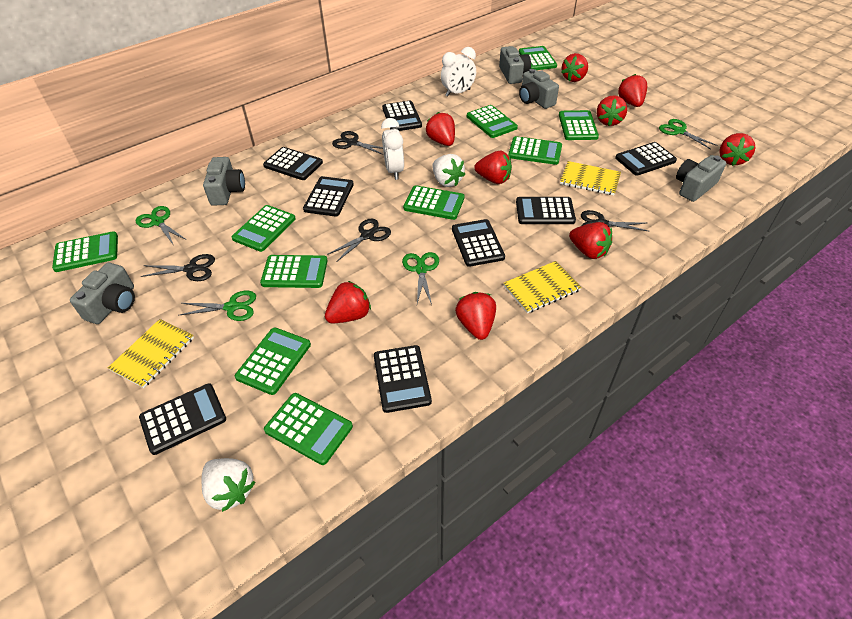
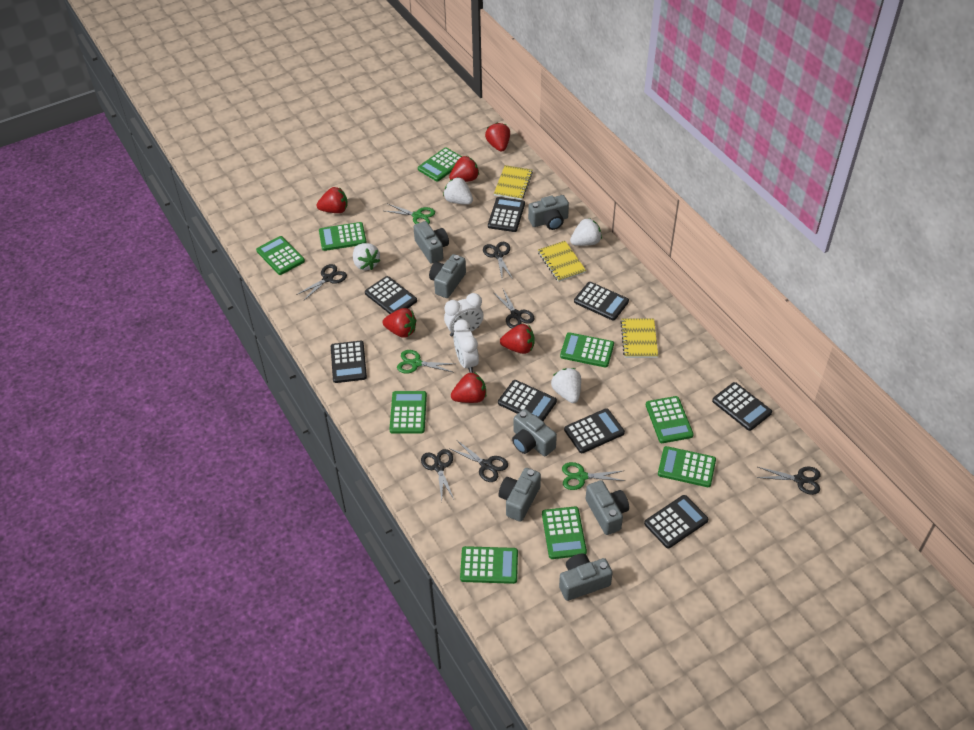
black scissors: 4 -> 6
green calculator: 10 -> 9
green scissors: 4 -> 3
grey camera: 5 -> 7
red strawberry: 9 -> 6
white strawberry: 2 -> 4

